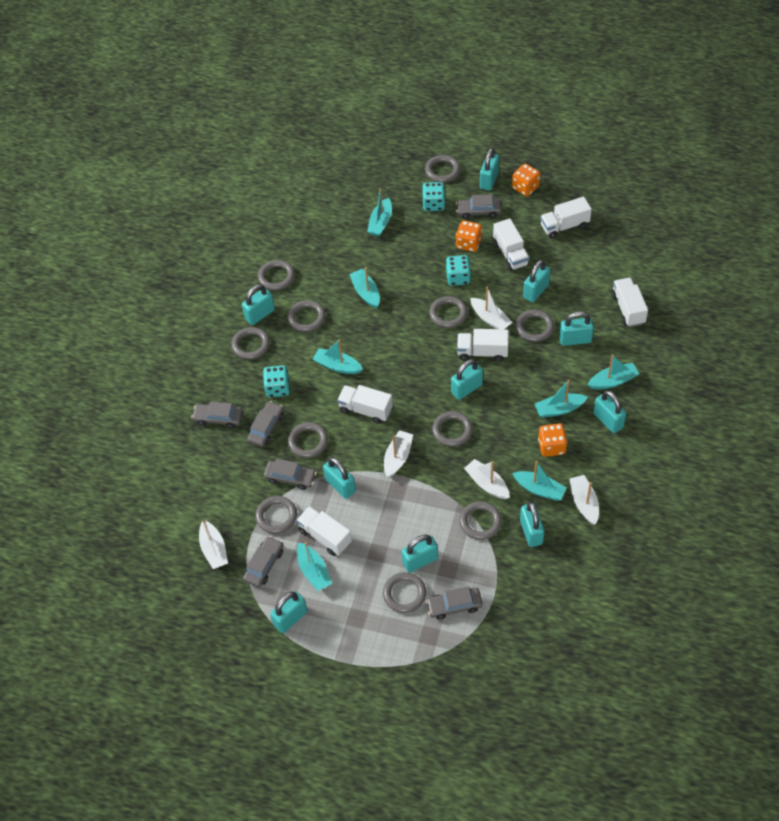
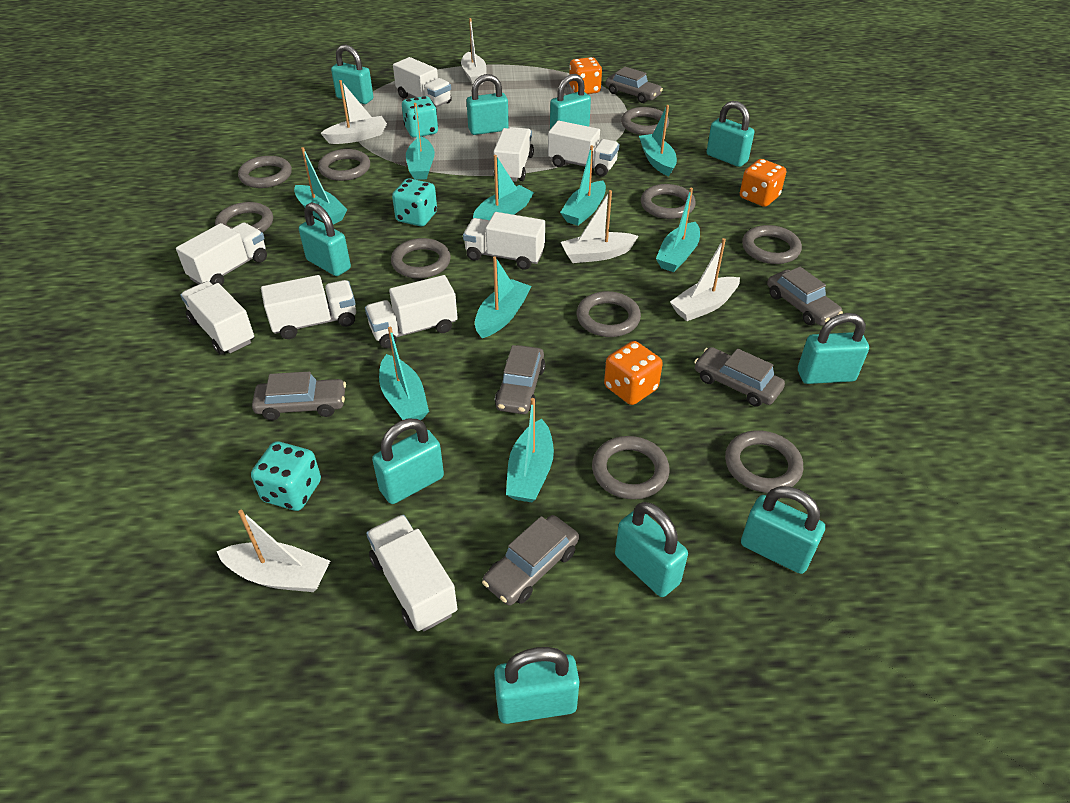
grey ring: 11 -> 10
turquoise boat: 7 -> 9
white truck: 6 -> 9

